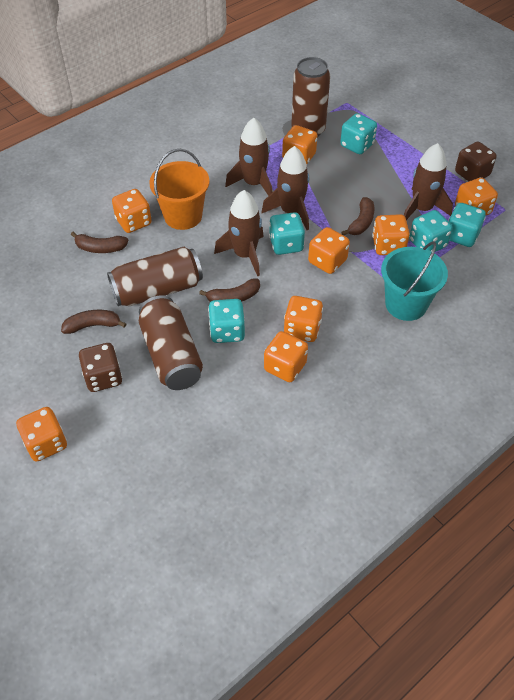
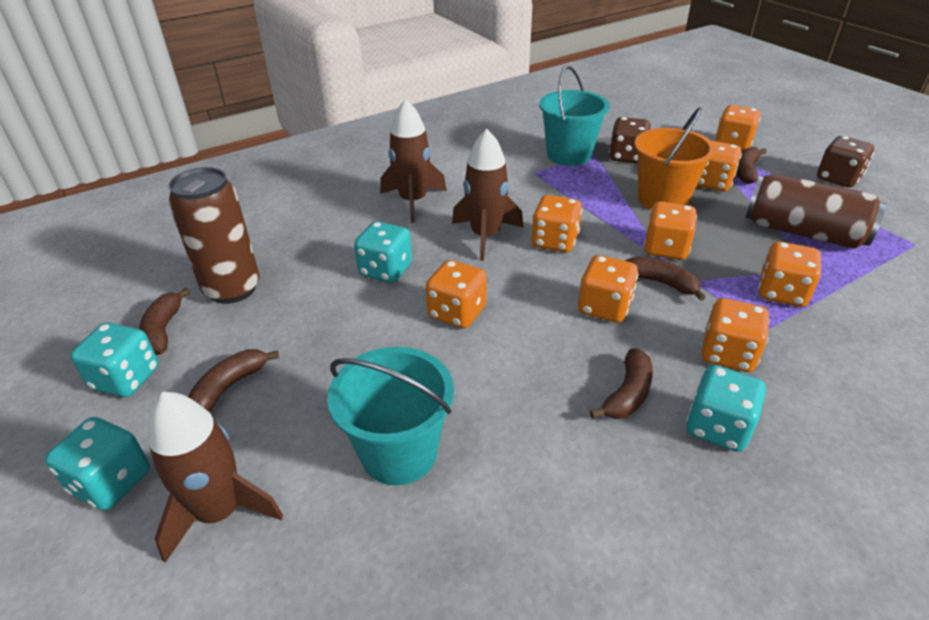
brown banana: 4 -> 5
brown can: 3 -> 2
brown rocket: 4 -> 3
turquoise bucket: 1 -> 2
turquoise dice: 5 -> 4

